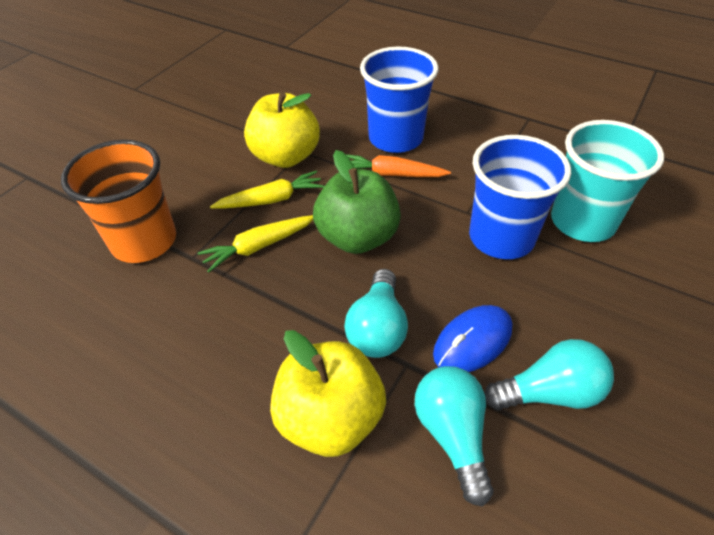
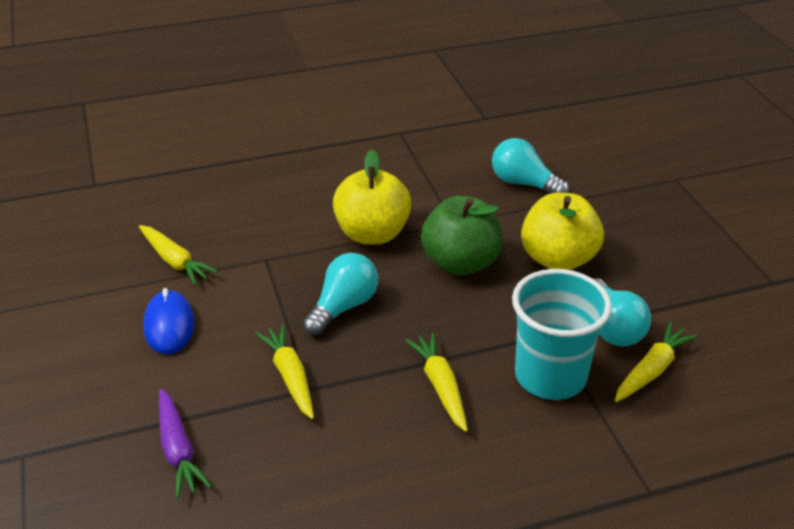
blue cup: 2 -> 0
orange carrot: 1 -> 0
orange cup: 1 -> 0
purple carrot: 0 -> 1
yellow carrot: 2 -> 4

